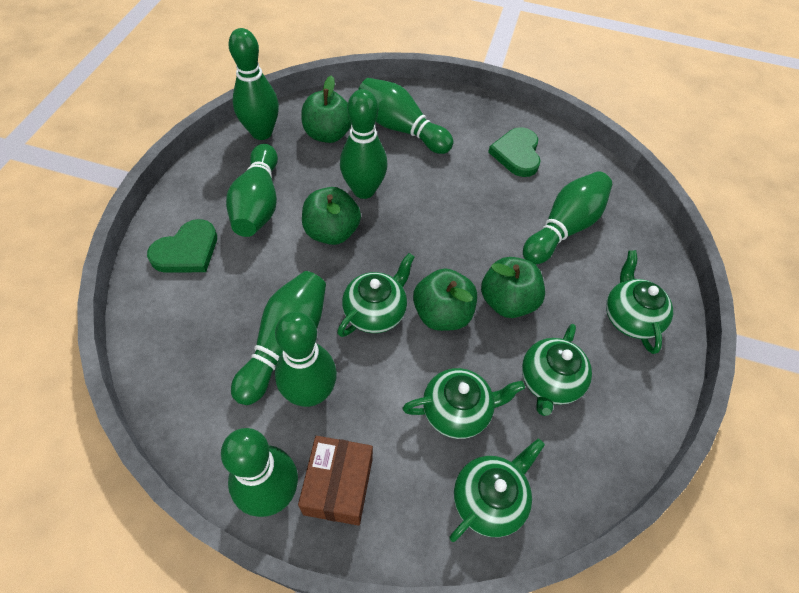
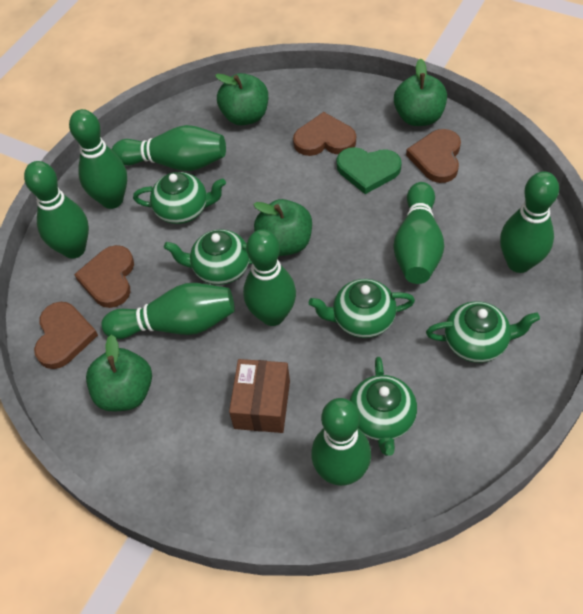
brown heart: 0 -> 4
green heart: 2 -> 1

